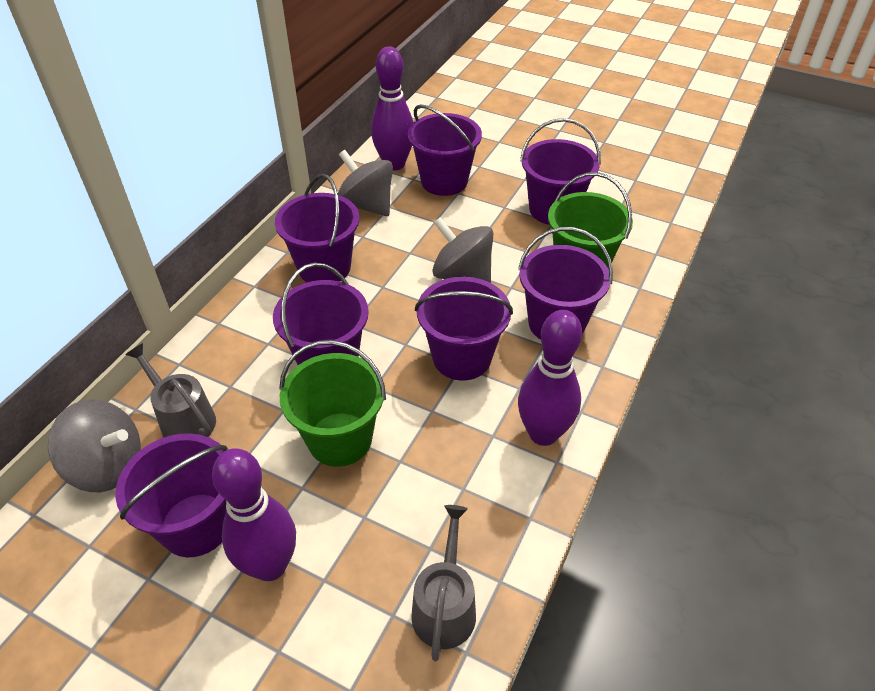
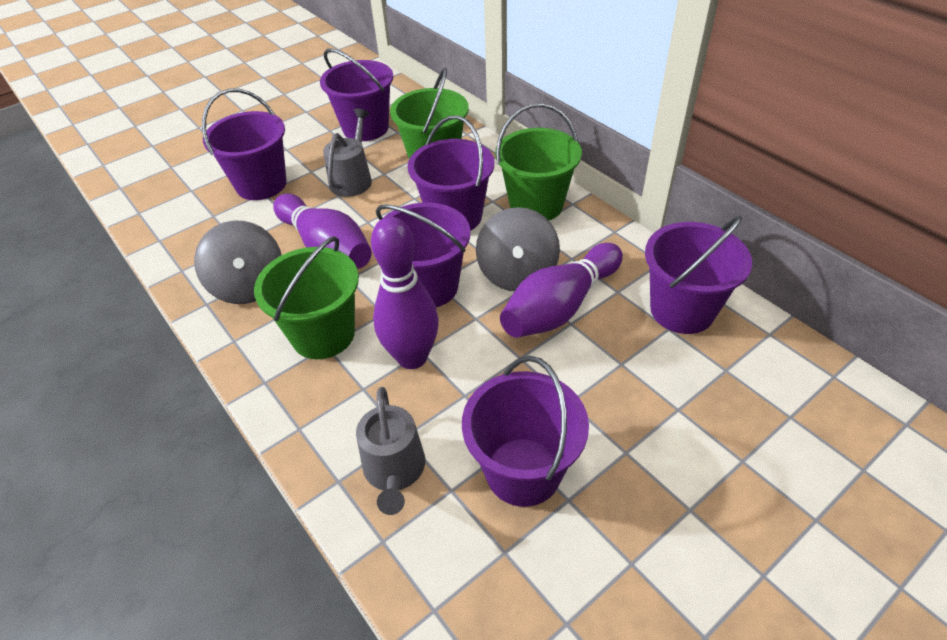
green bucket: 2 -> 3
grey spinning top: 3 -> 2
purple bucket: 7 -> 6

